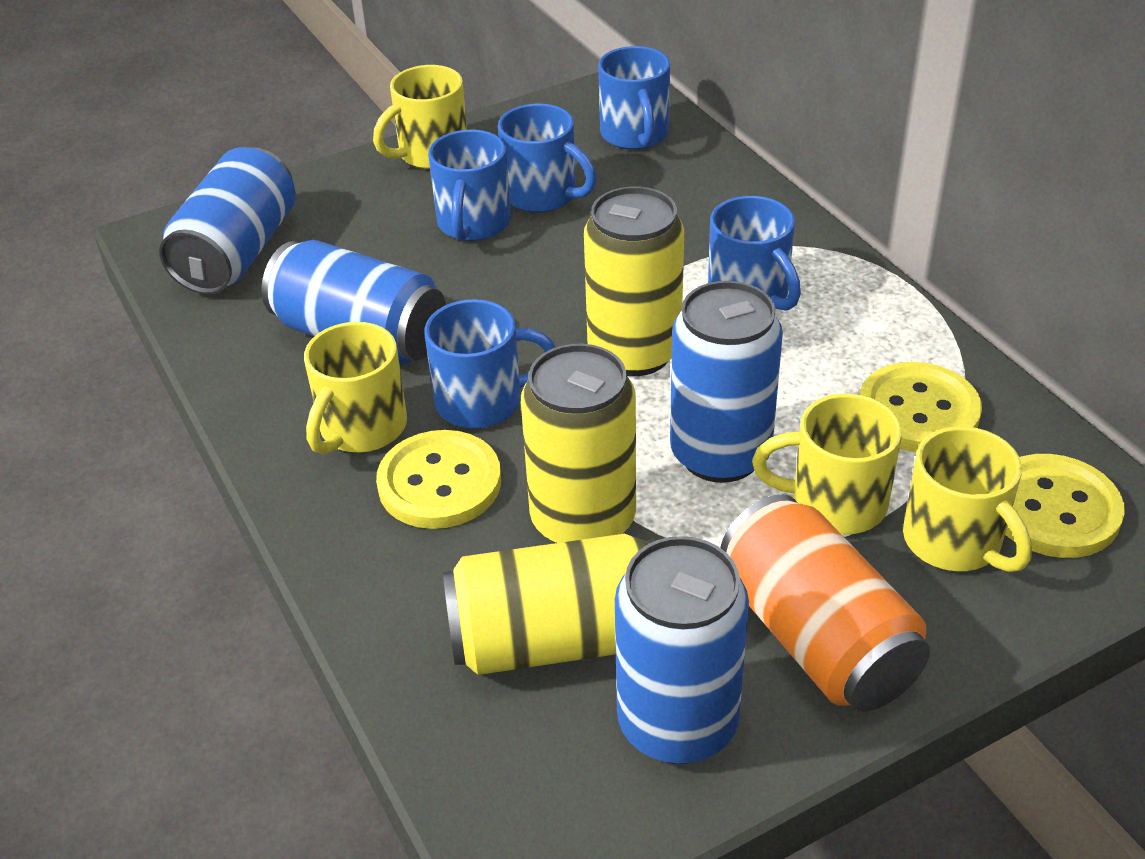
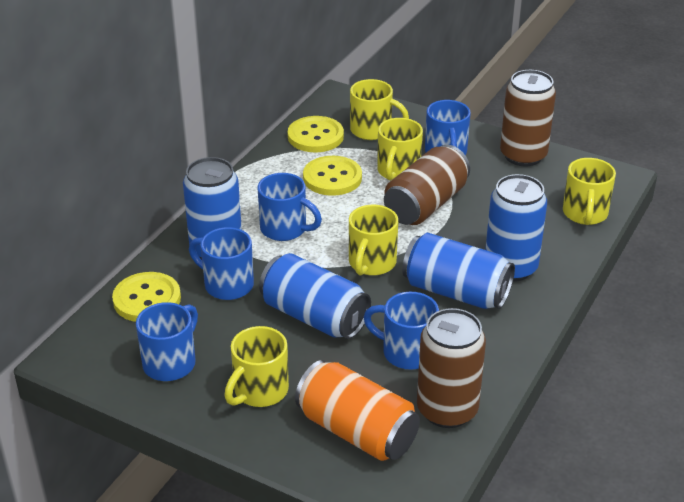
brown can: 0 -> 3
yellow can: 3 -> 0
yellow mug: 4 -> 5

